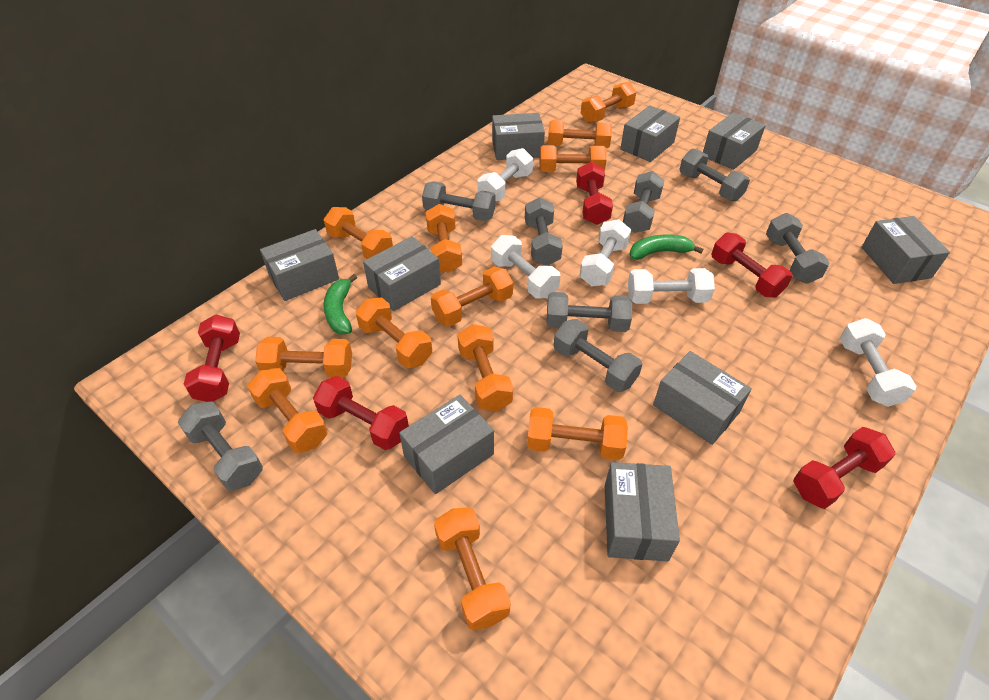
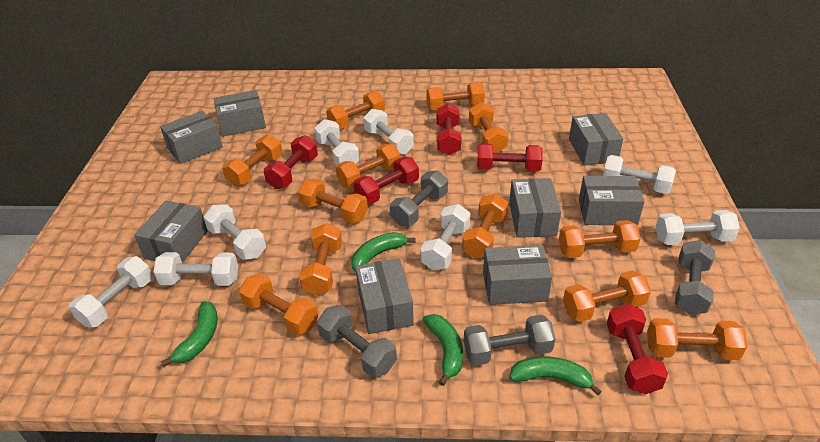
green banana: 2 -> 4
grey box: 9 -> 8
grey dumbbell: 8 -> 4
white dumbbell: 5 -> 8

